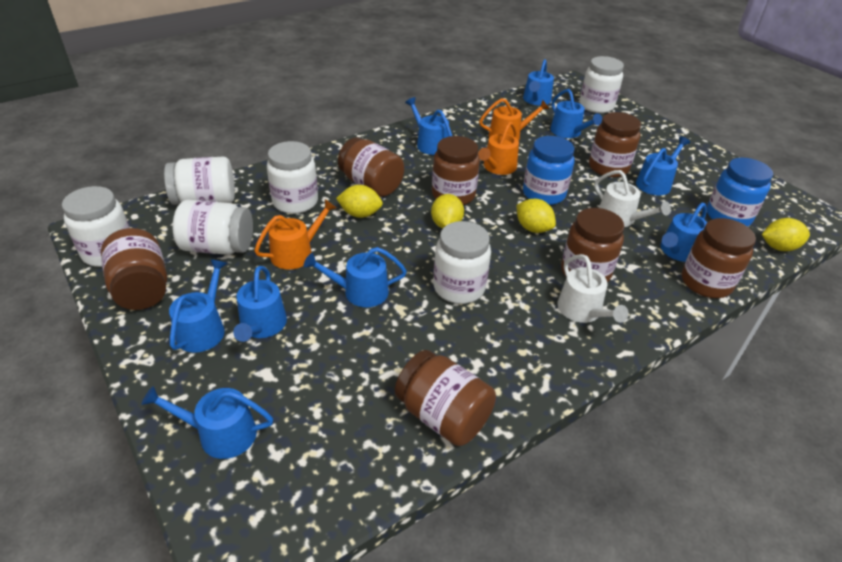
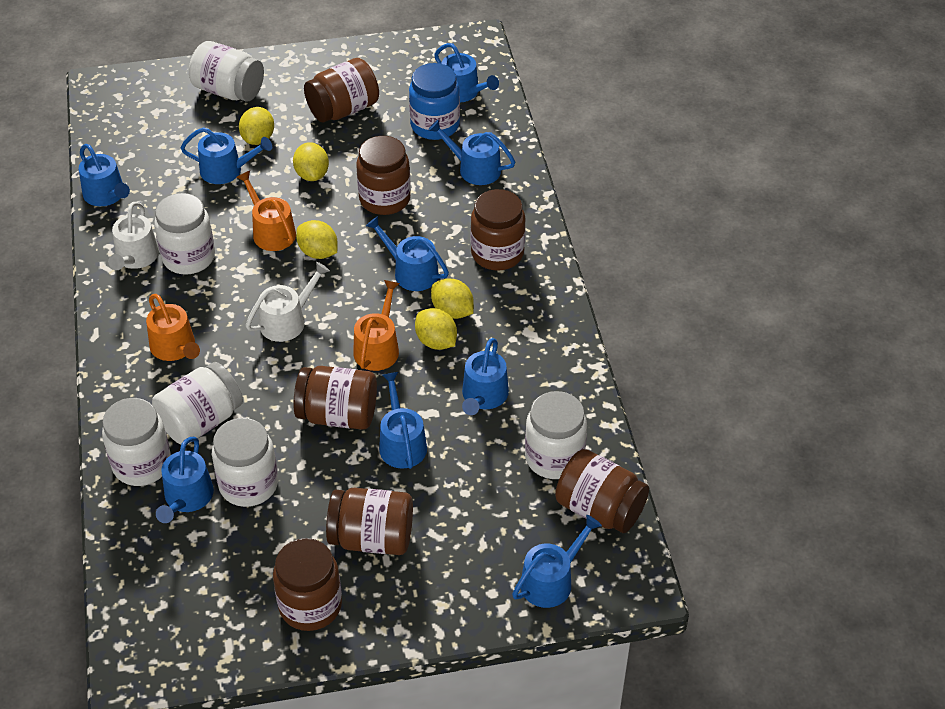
blue jar: 2 -> 1
yellow lemon: 4 -> 5

